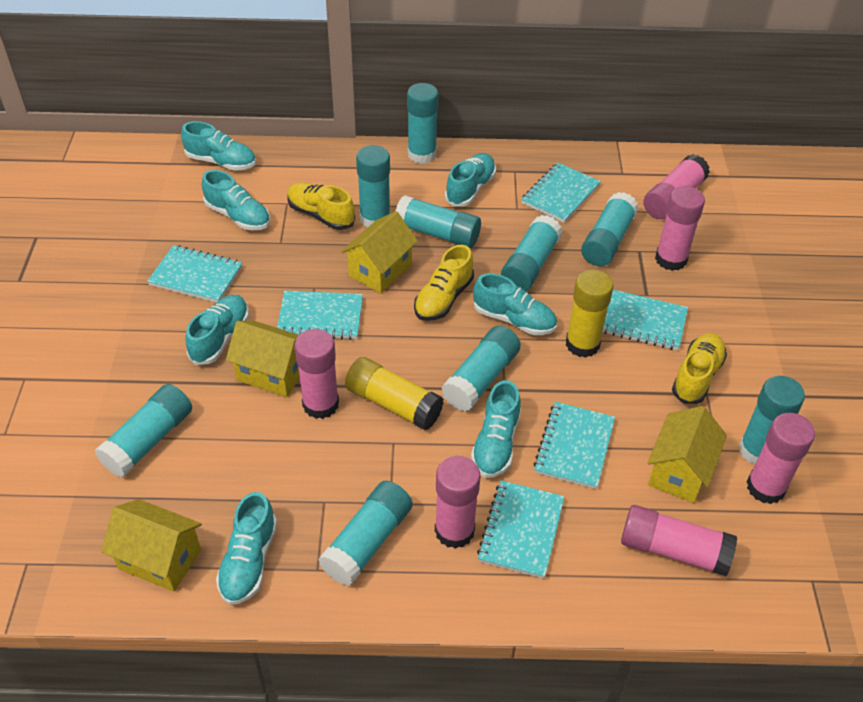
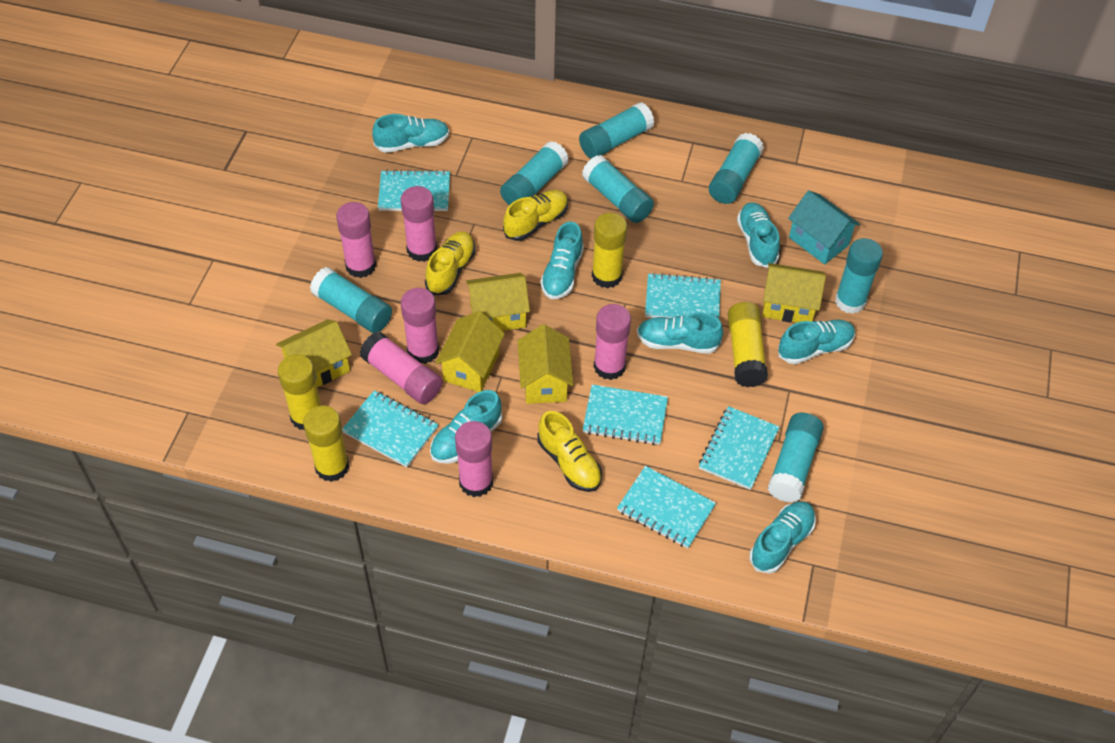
turquoise glue stick: 9 -> 7
turquoise house: 0 -> 1
yellow glue stick: 2 -> 4
yellow house: 4 -> 5

